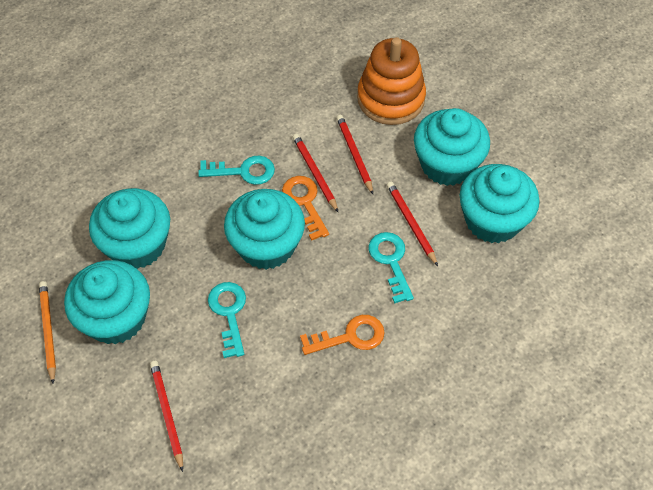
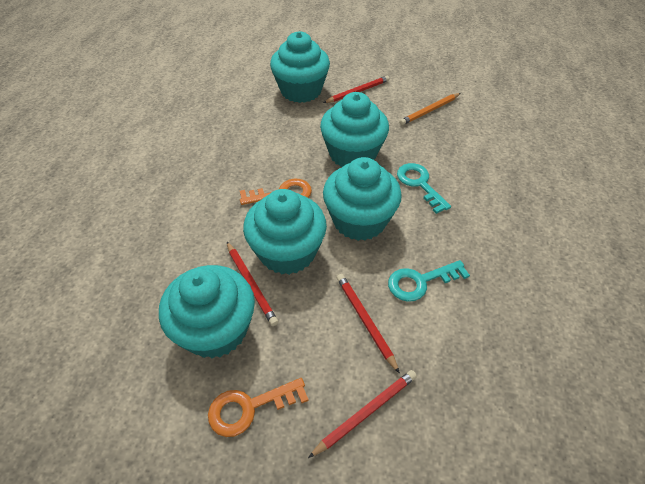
orange stacking toy: 1 -> 0
turquoise key: 3 -> 2

